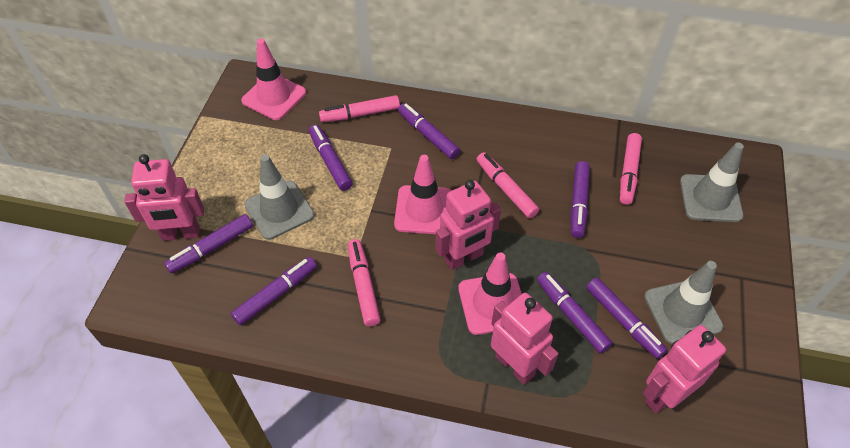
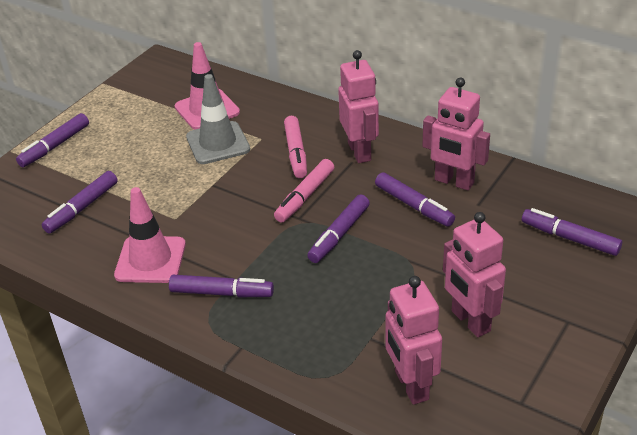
grey traffic cone: 3 -> 1
pink marker: 4 -> 2
pink traffic cone: 3 -> 2
purple marker: 7 -> 6

